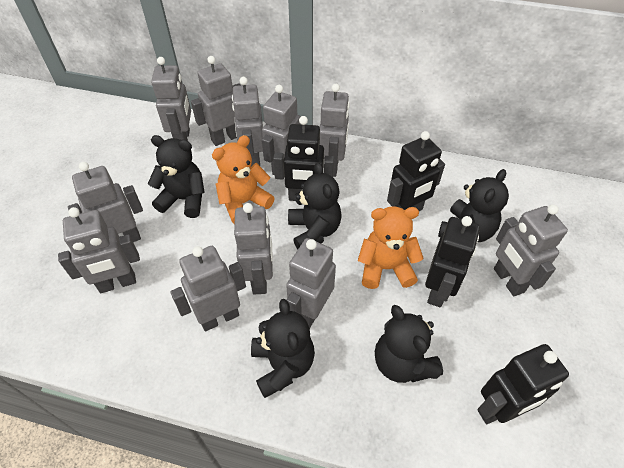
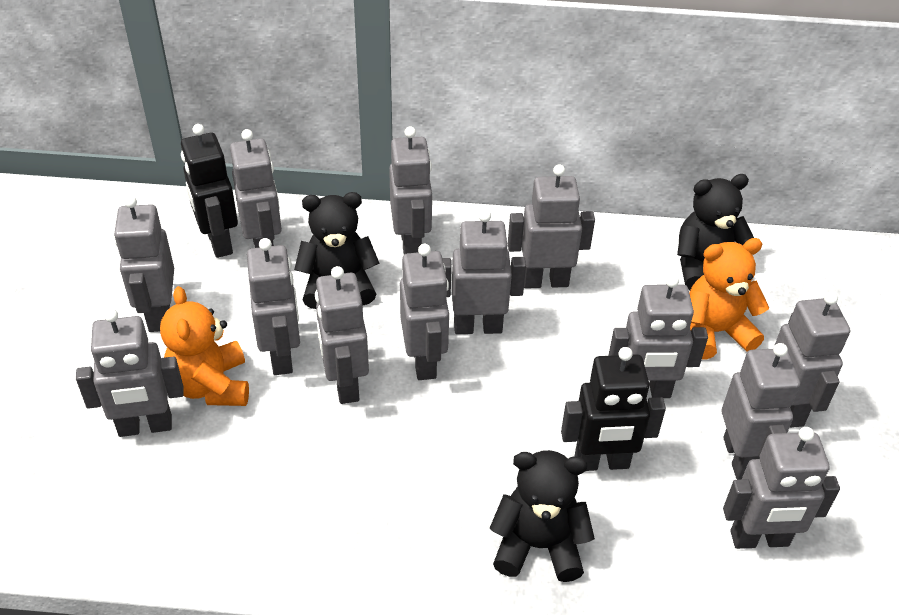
black robot: 4 -> 2
black teddy bear: 5 -> 3
grey robot: 11 -> 13

